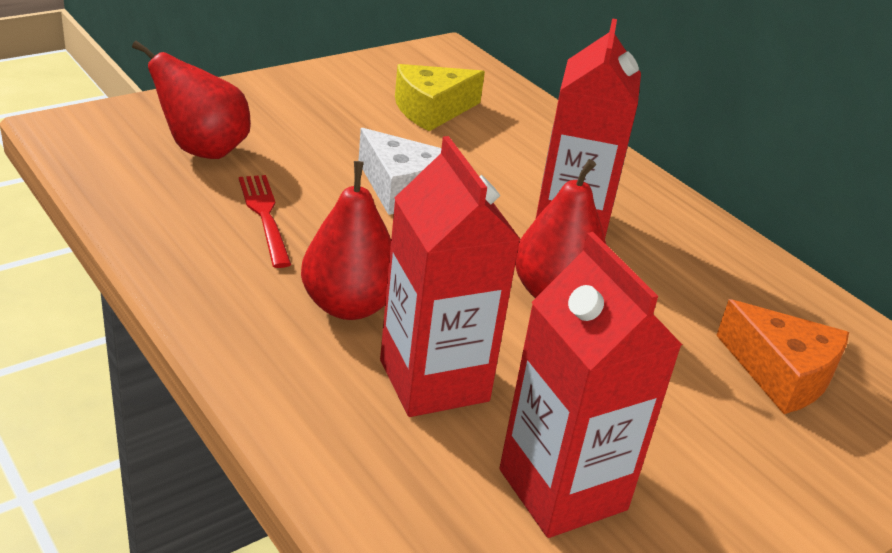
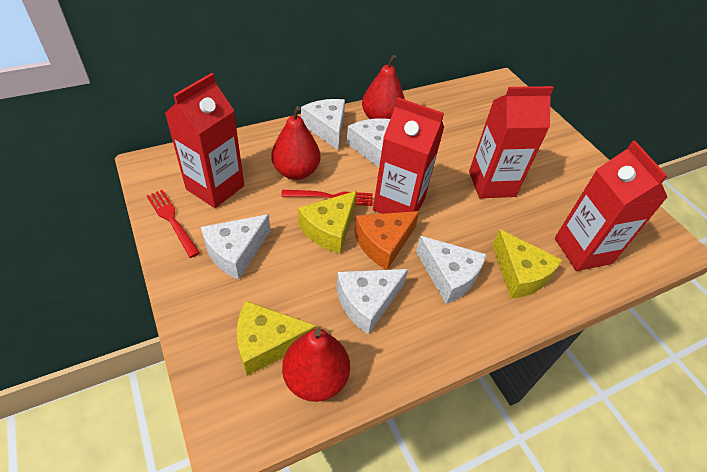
red carton: 3 -> 4
red fork: 1 -> 2
white cheese: 1 -> 5
yellow cheese: 1 -> 3

